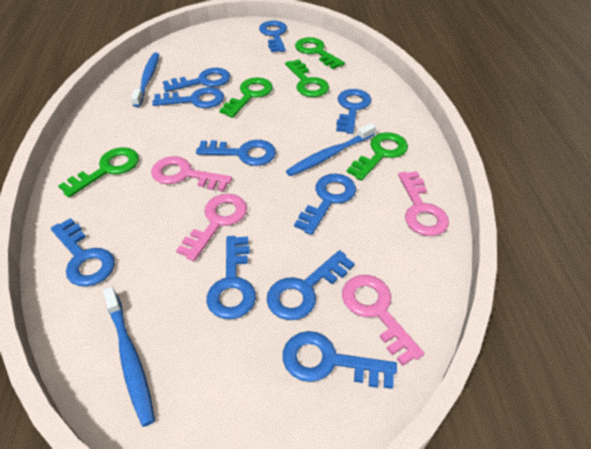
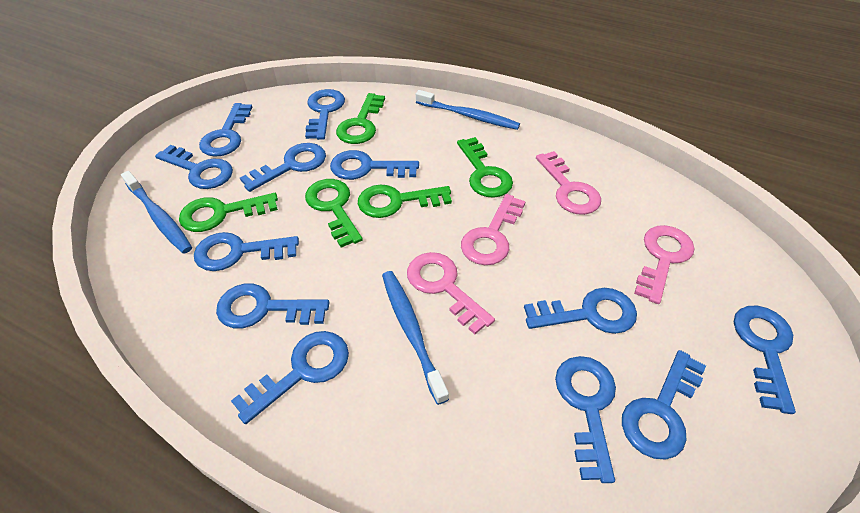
blue key: 10 -> 12

